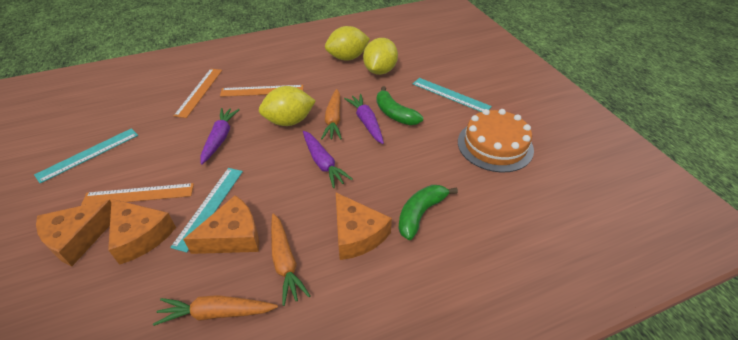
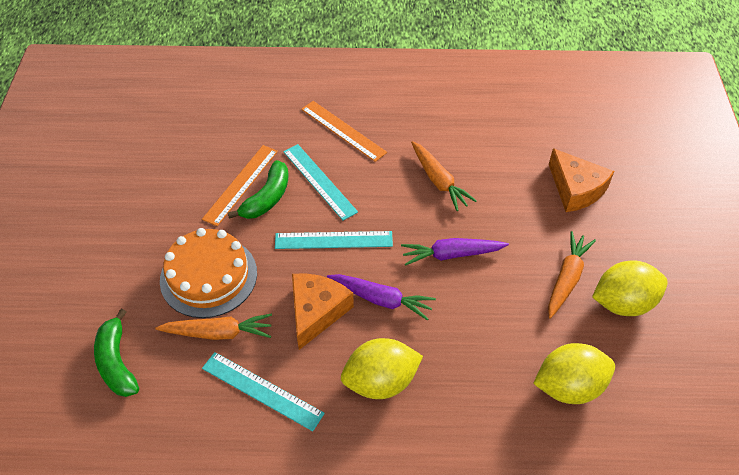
orange cheese: 4 -> 2
orange ruler: 3 -> 2
purple carrot: 3 -> 2

